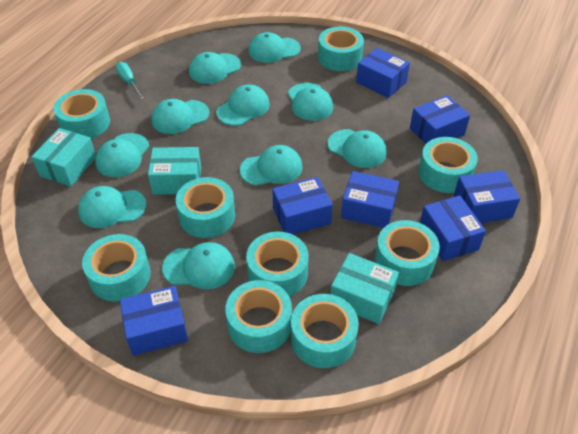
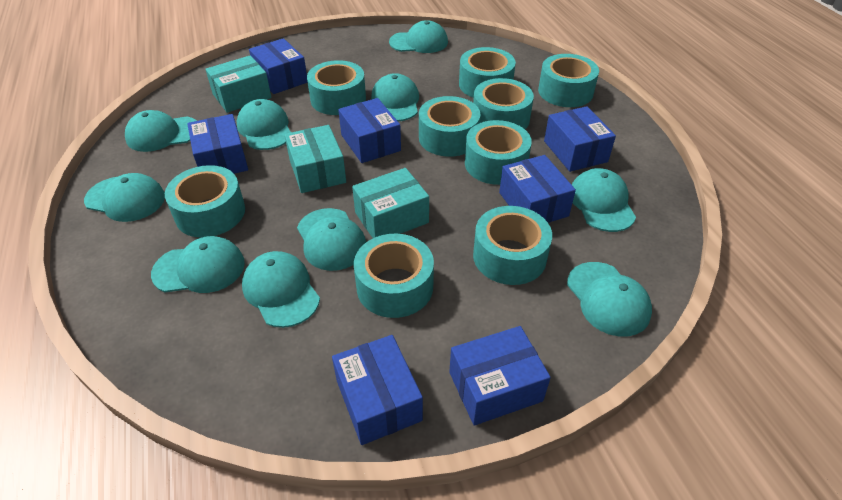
turquoise screwdriver: 1 -> 0

